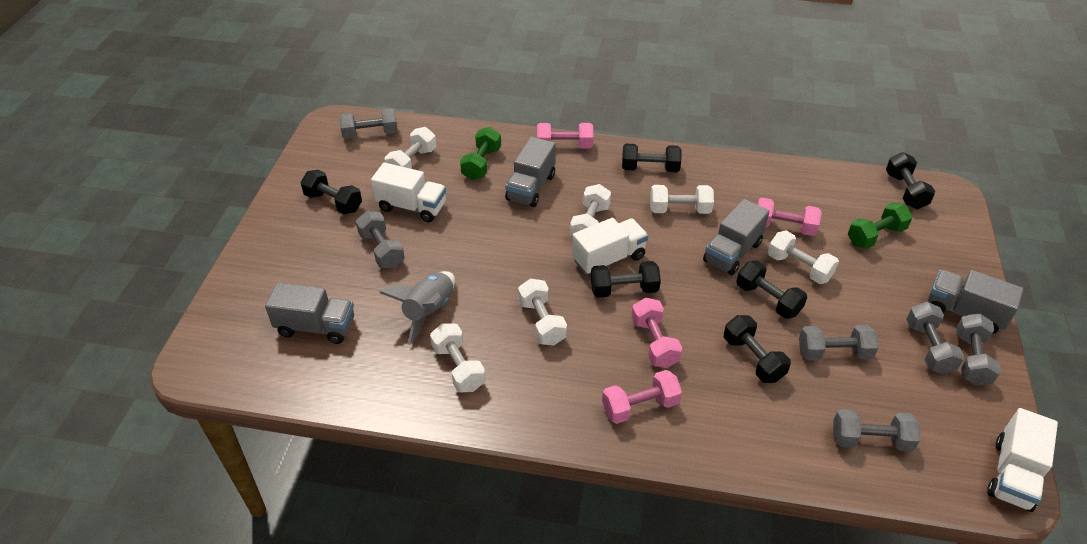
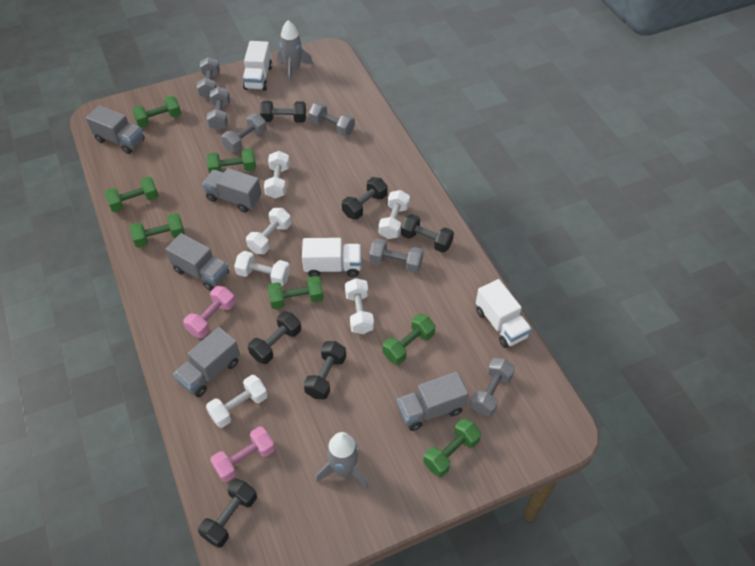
green dumbbell: 2 -> 7
grey rocket: 1 -> 2
grey truck: 4 -> 5
pink dumbbell: 4 -> 2

